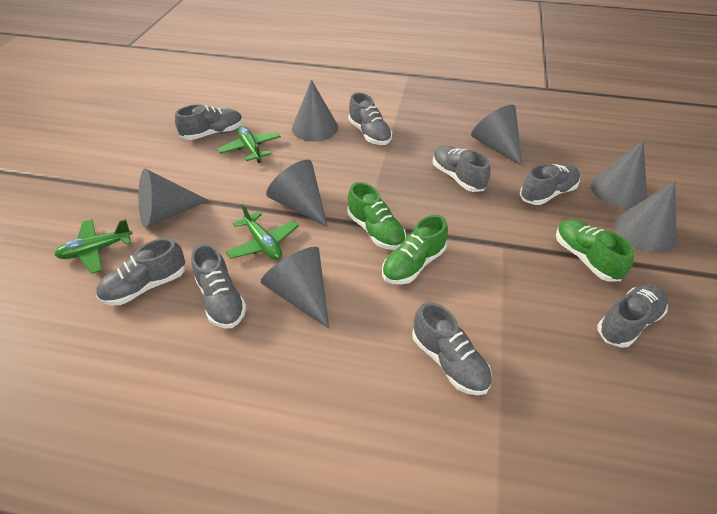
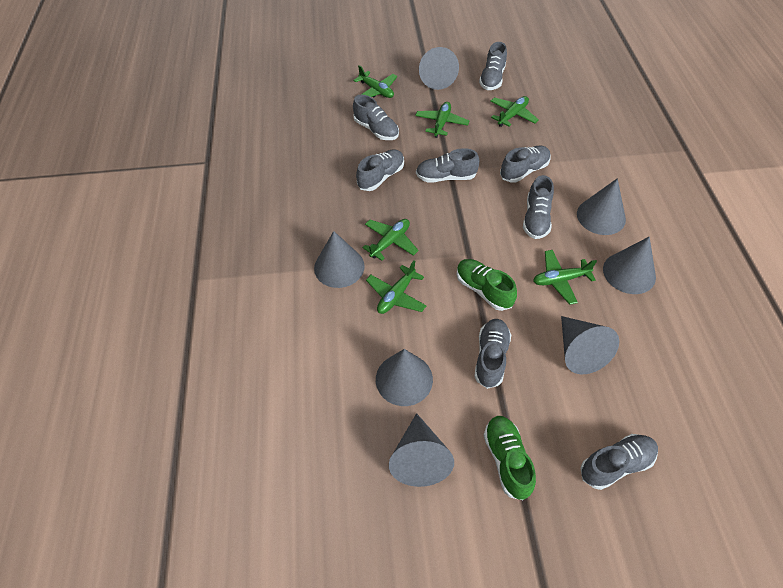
green plane: 3 -> 6
green shoe: 3 -> 2

